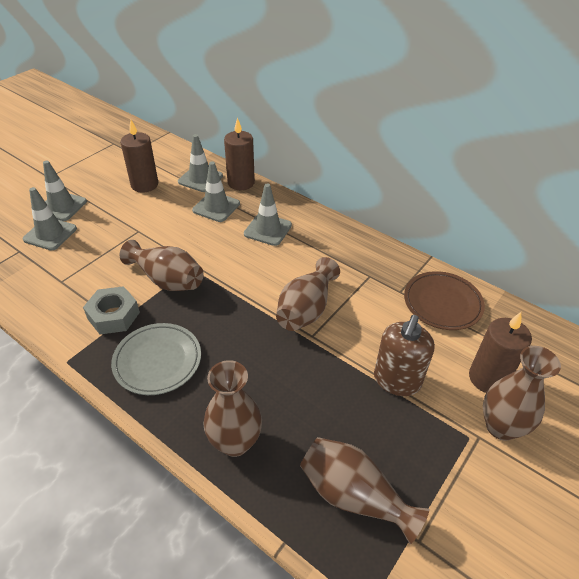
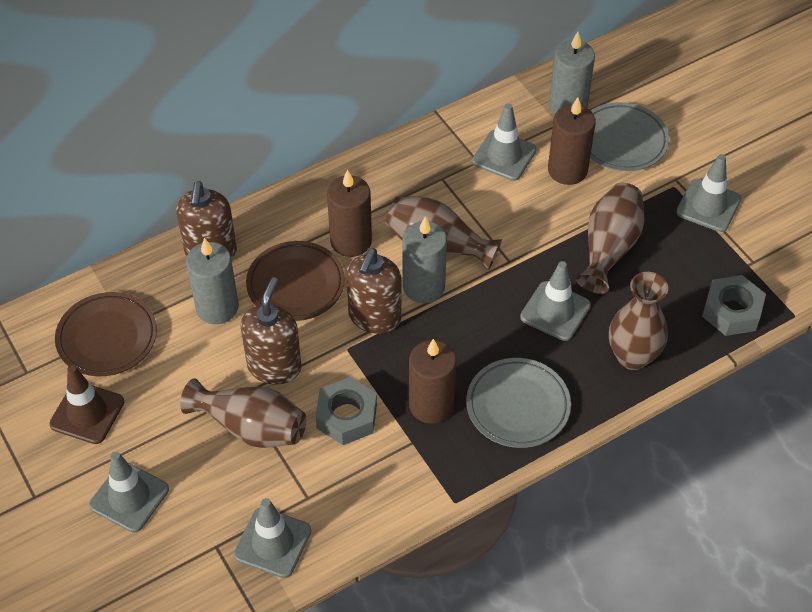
brown plate: 1 -> 2
brown soap dispenser: 1 -> 3
brown traffic cone: 0 -> 1
brown vase: 5 -> 4
grey candle: 0 -> 3
grey nut: 1 -> 2
grey plate: 1 -> 2

